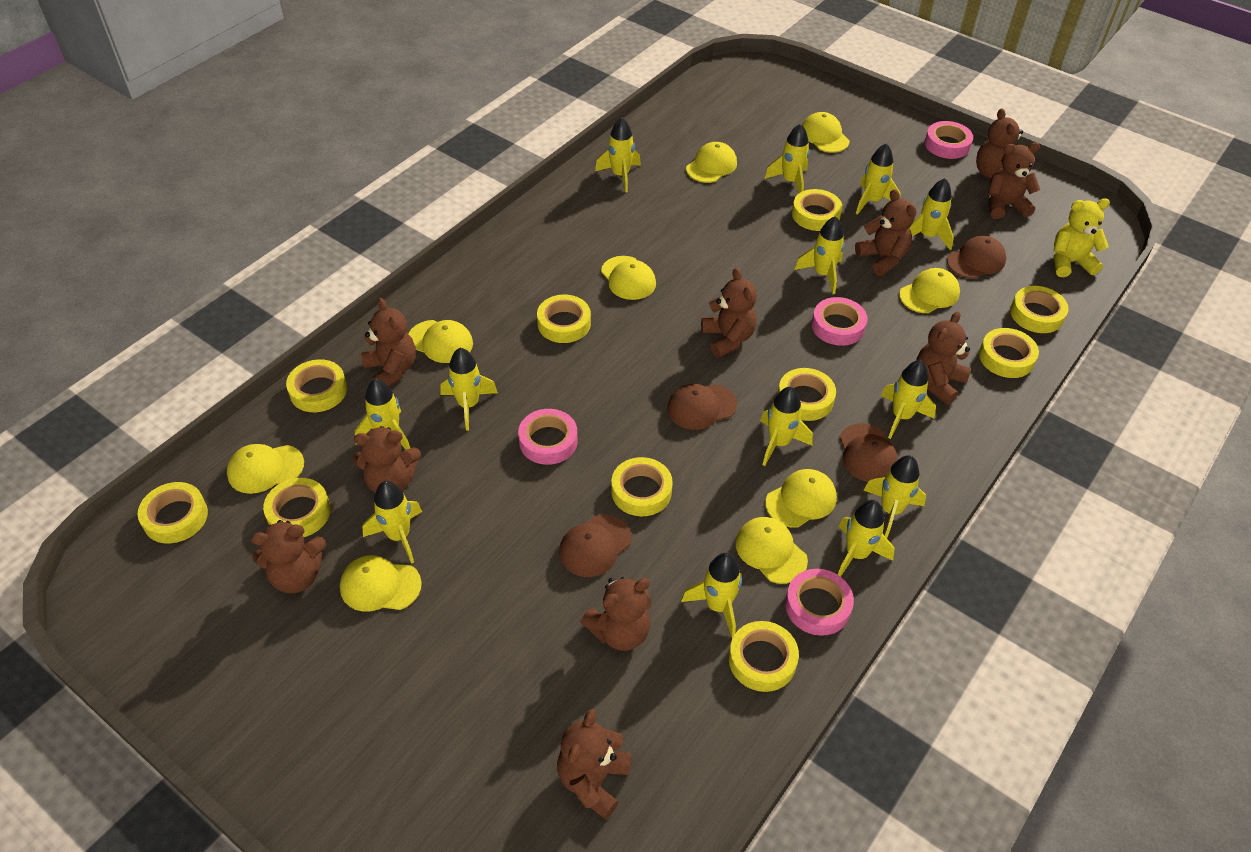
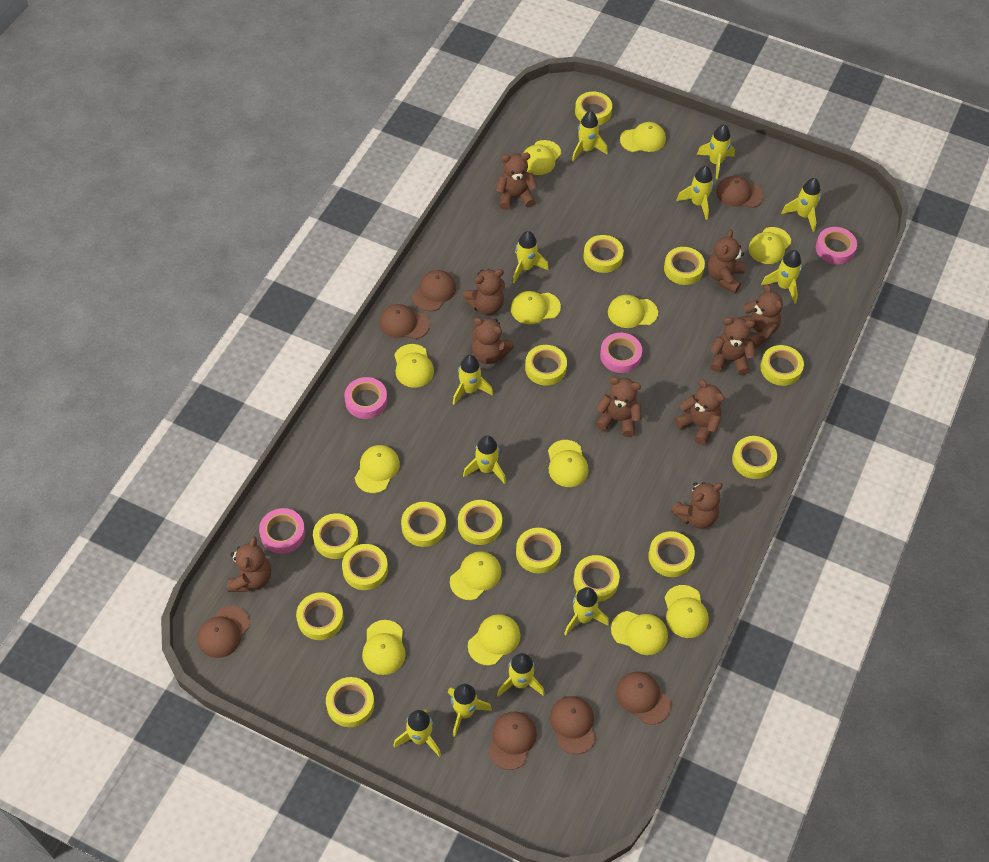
brown cap: 4 -> 7
yellow cap: 9 -> 13
yellow rocket: 13 -> 12
yellow tape: 10 -> 15
yellow teddy bear: 1 -> 0

